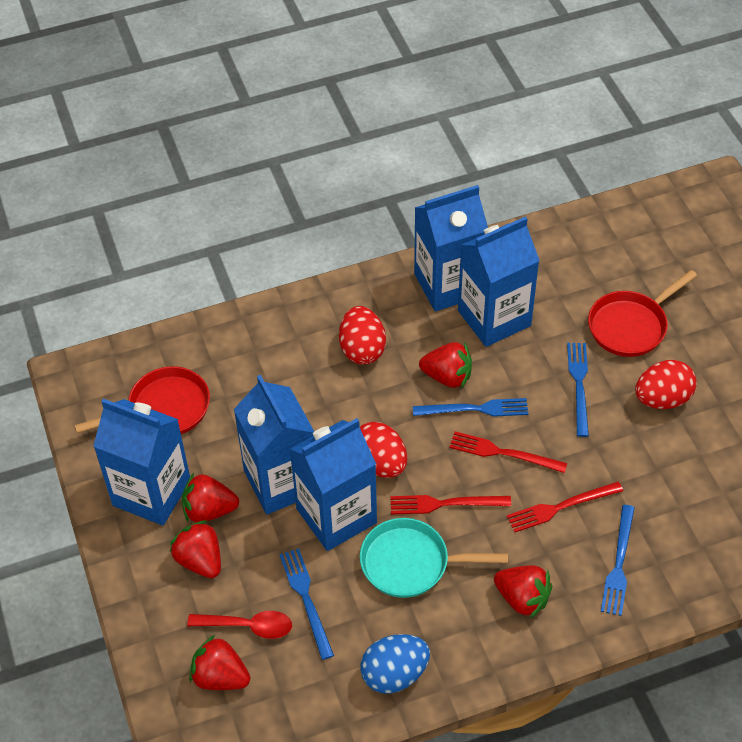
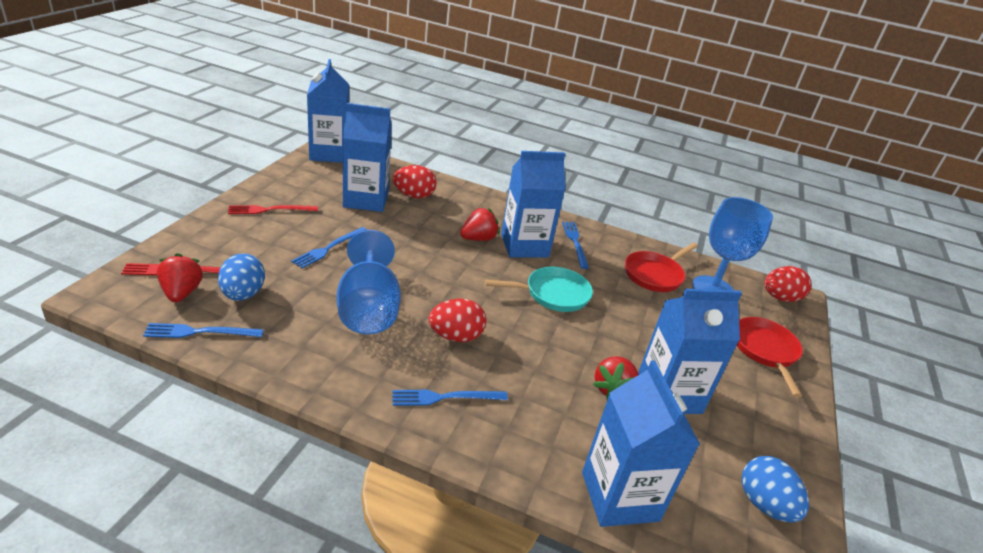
blue egg: 1 -> 2
blue goblet: 0 -> 2
red fork: 3 -> 2
red spoon: 1 -> 0
red strawberry: 5 -> 3

